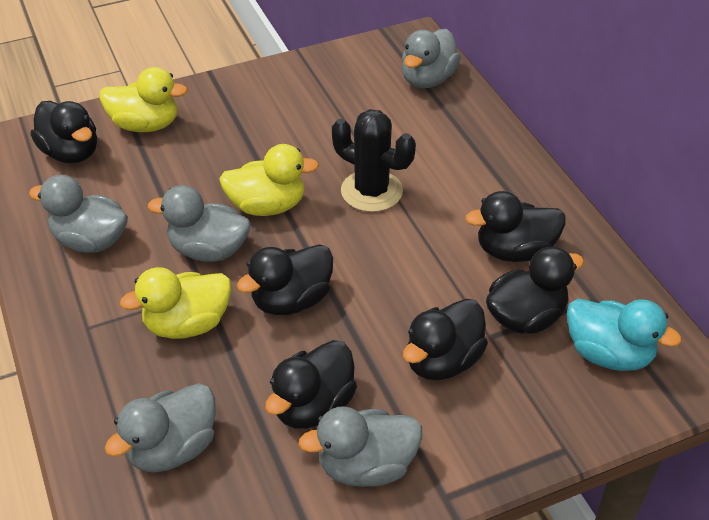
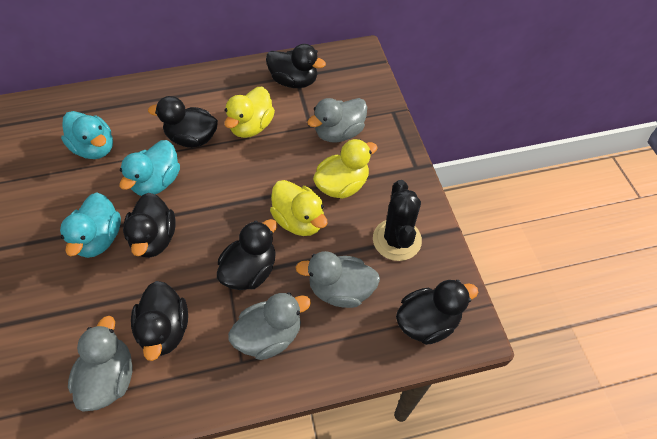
grey duck: 5 -> 4
turquoise duck: 1 -> 3

